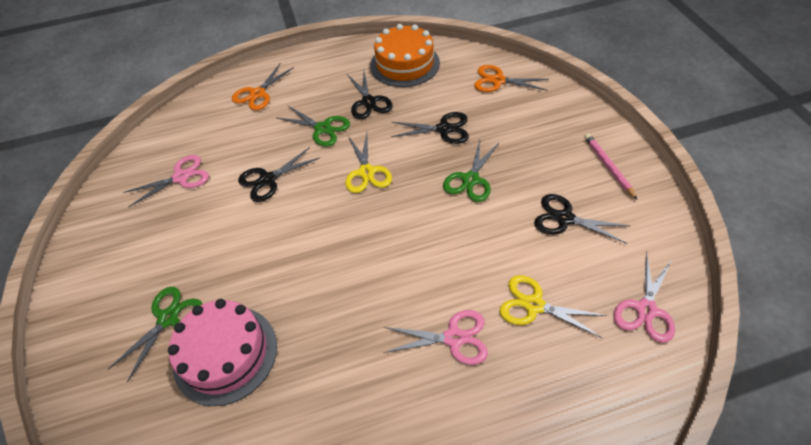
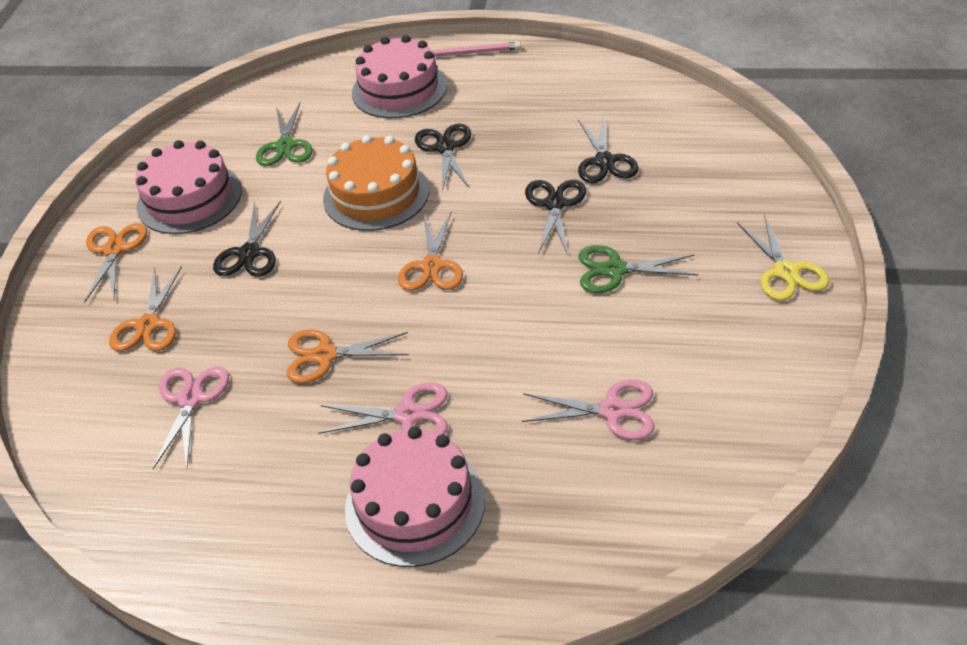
green scissors: 3 -> 2
orange scissors: 2 -> 4
pink cake: 1 -> 3
yellow scissors: 2 -> 1

